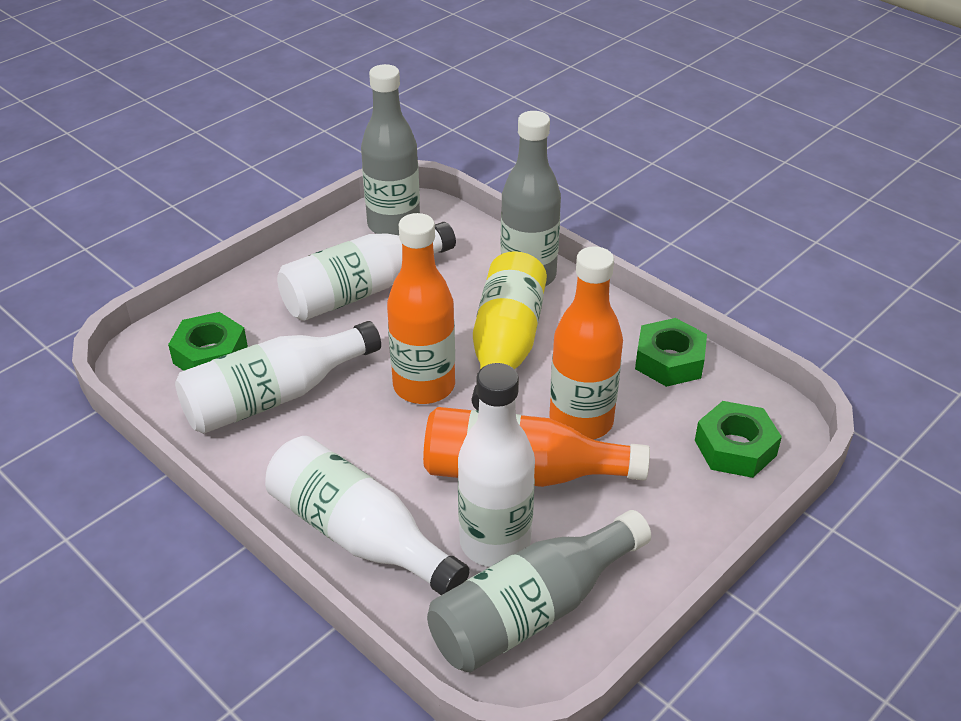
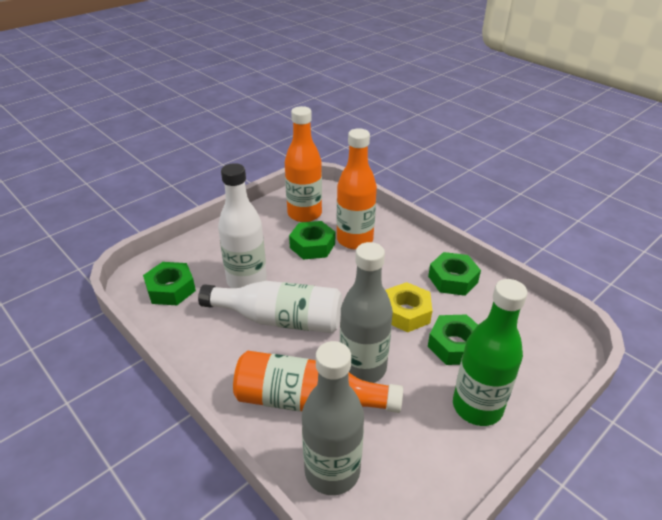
green bottle: 0 -> 1
green nut: 3 -> 4
grey bottle: 3 -> 2
white bottle: 4 -> 2
yellow bottle: 1 -> 0
yellow nut: 0 -> 1

